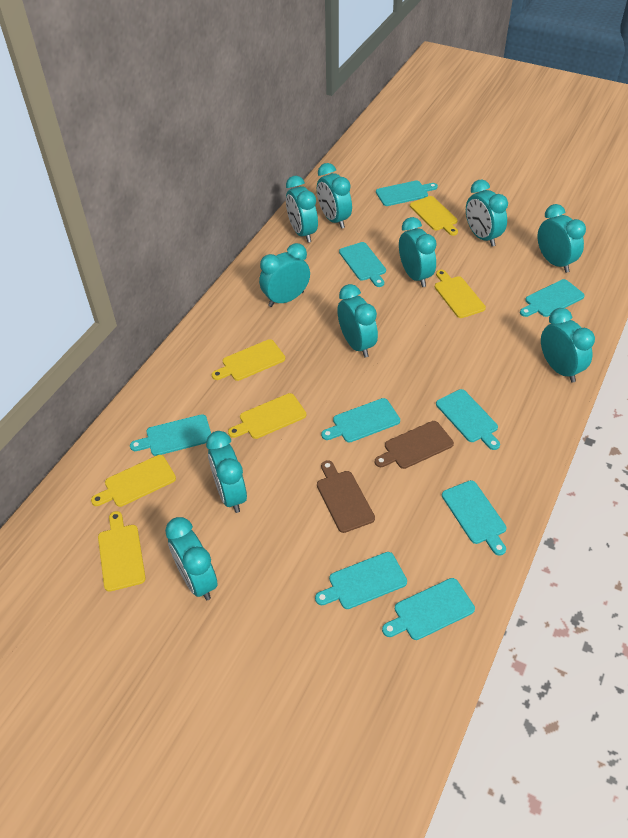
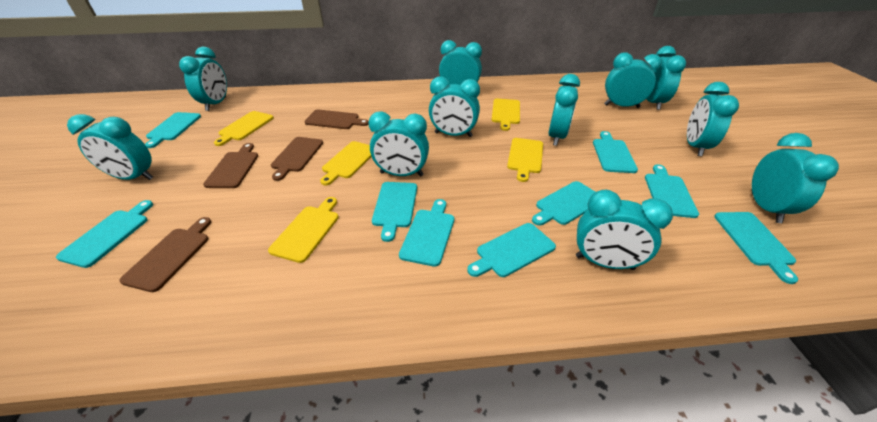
brown cutting board: 2 -> 4
turquoise clock: 10 -> 11
yellow cutting board: 6 -> 5

